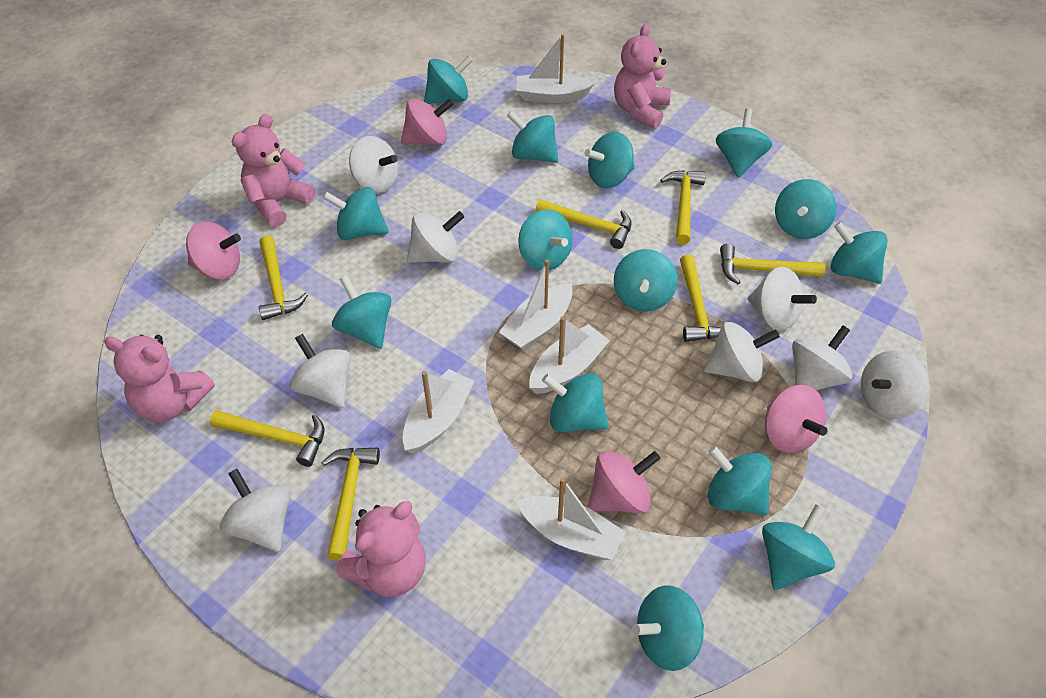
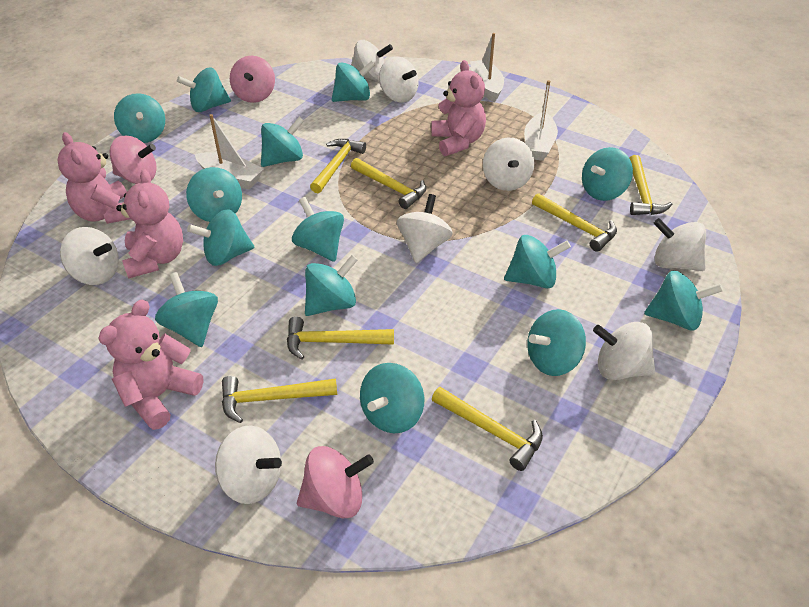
pink spinning top: 4 -> 3
white boat: 5 -> 3

